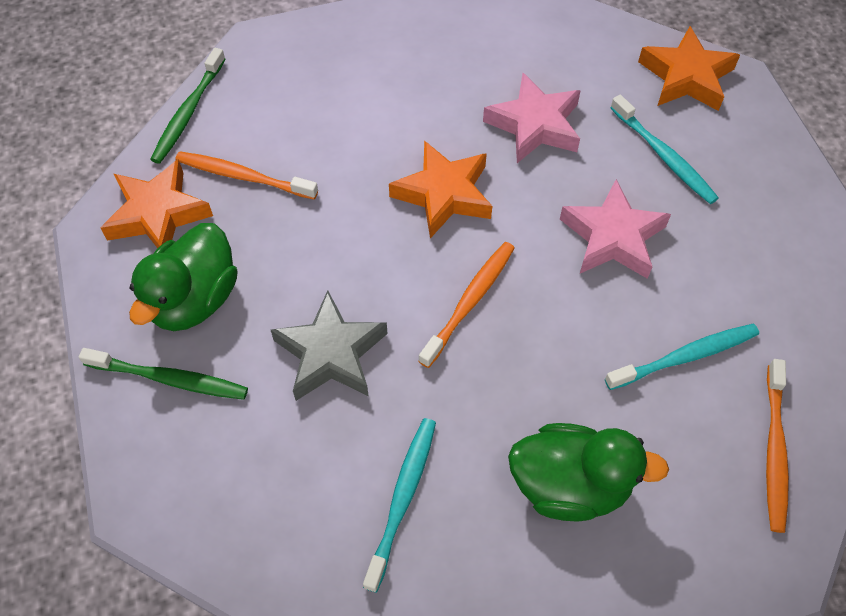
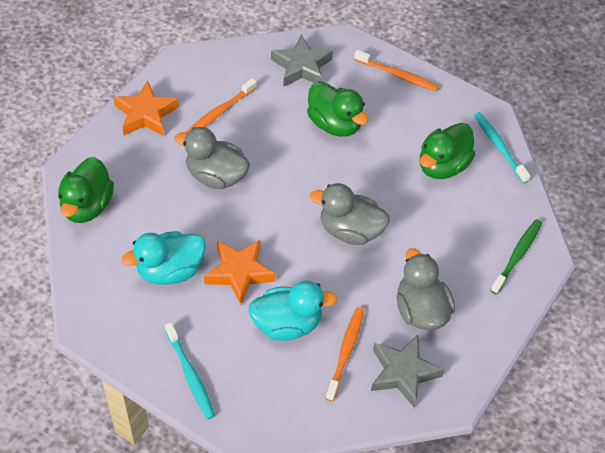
green duck: 2 -> 3
green toothbrush: 2 -> 1
grey duck: 0 -> 3
grey star: 1 -> 2
orange star: 3 -> 2
pink star: 2 -> 0
turquoise duck: 0 -> 2
turquoise toothbrush: 3 -> 2

